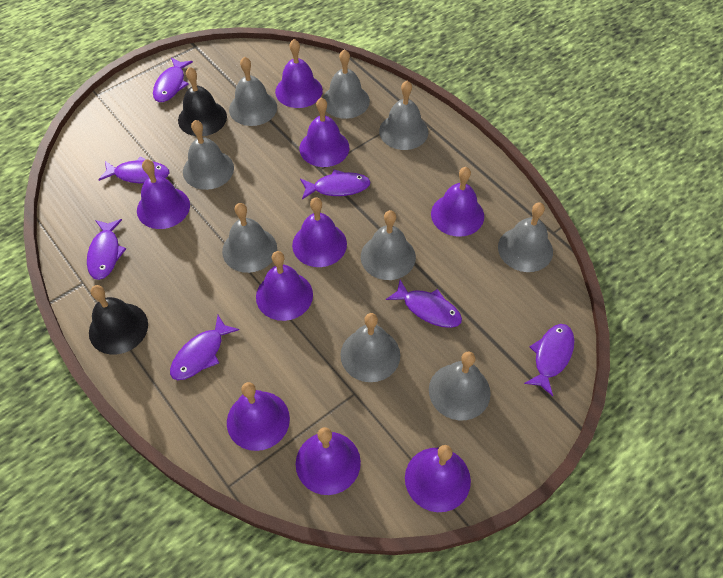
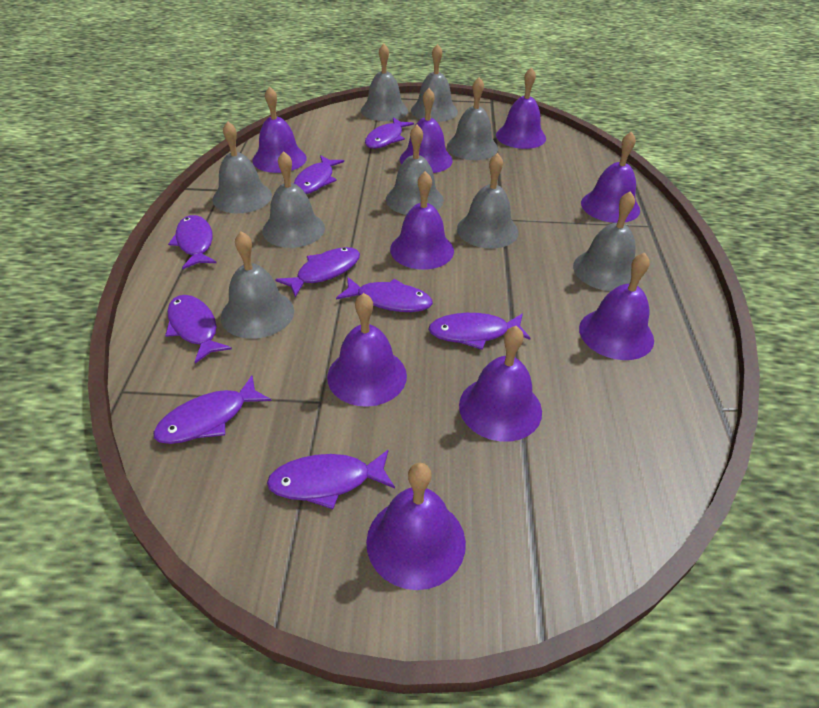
black bell: 2 -> 0
purple fish: 7 -> 9

